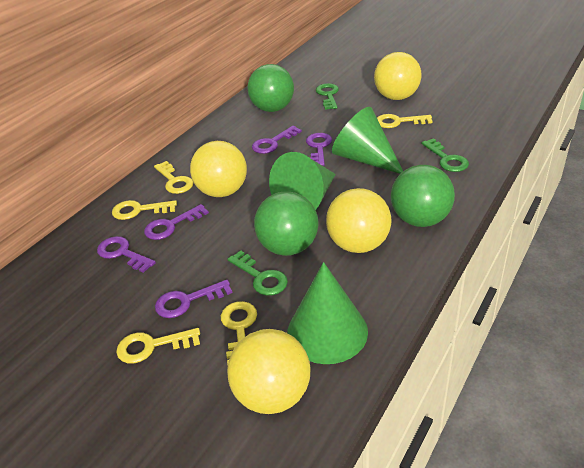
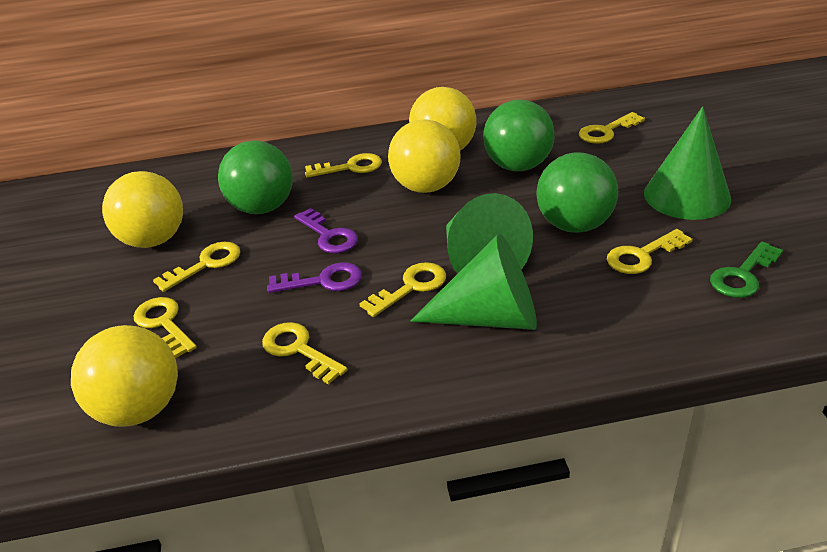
green key: 3 -> 1
purple key: 5 -> 2
yellow key: 5 -> 7

